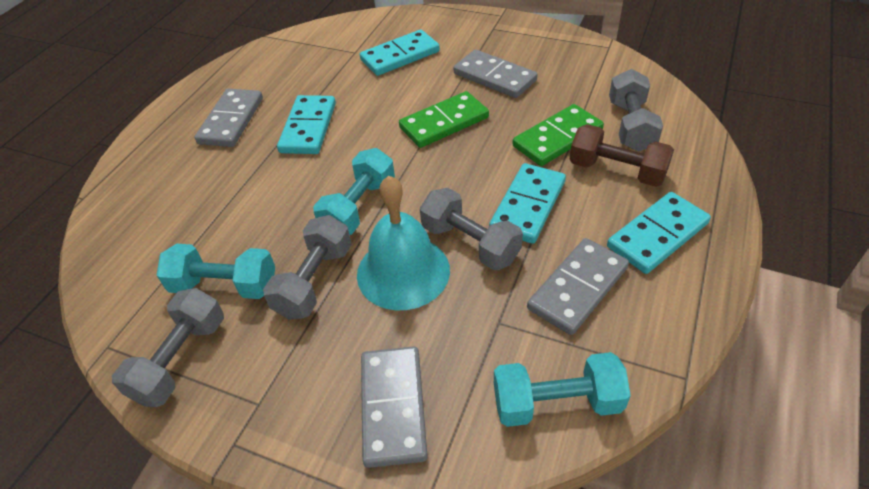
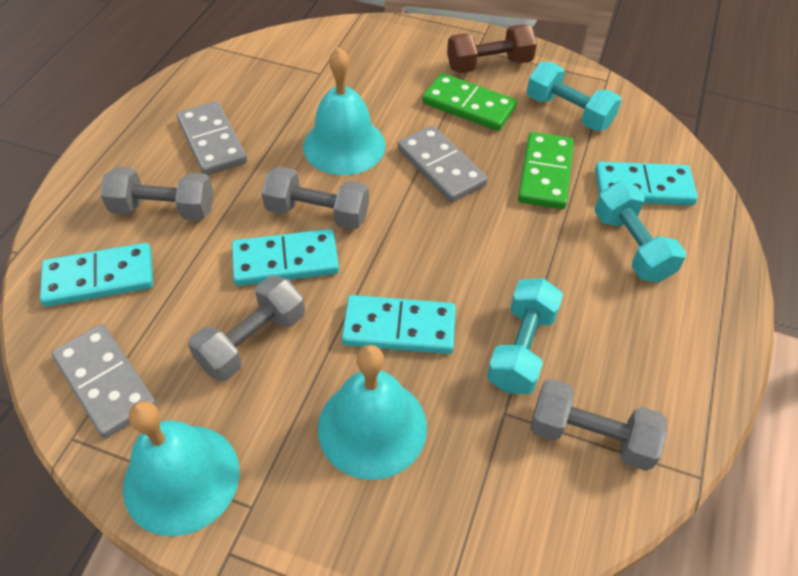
grey domino: 4 -> 3
turquoise bell: 1 -> 3

